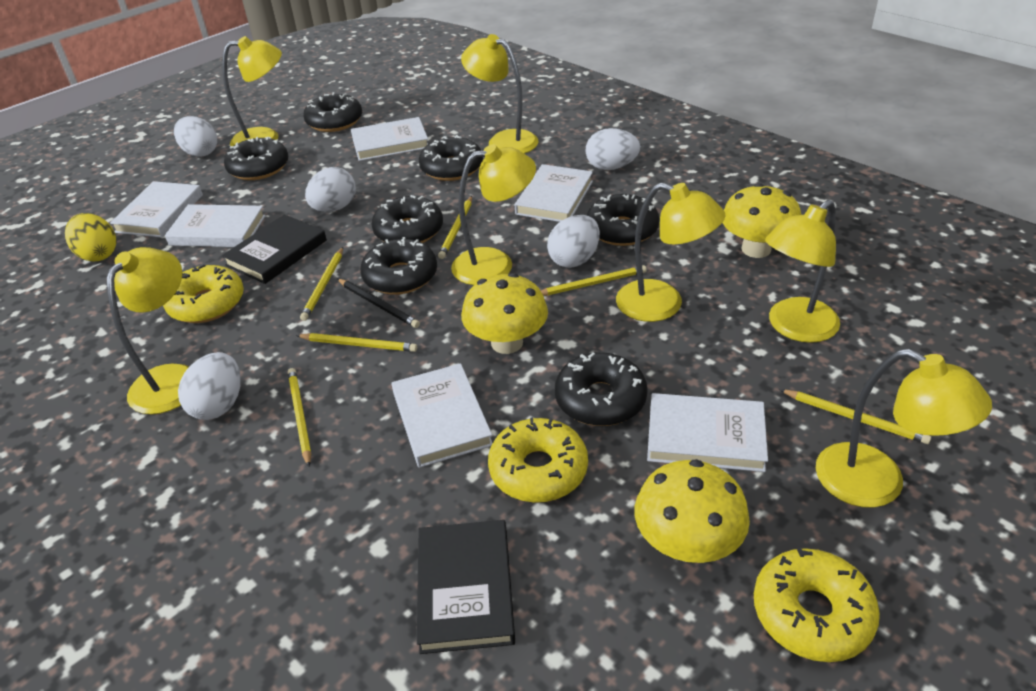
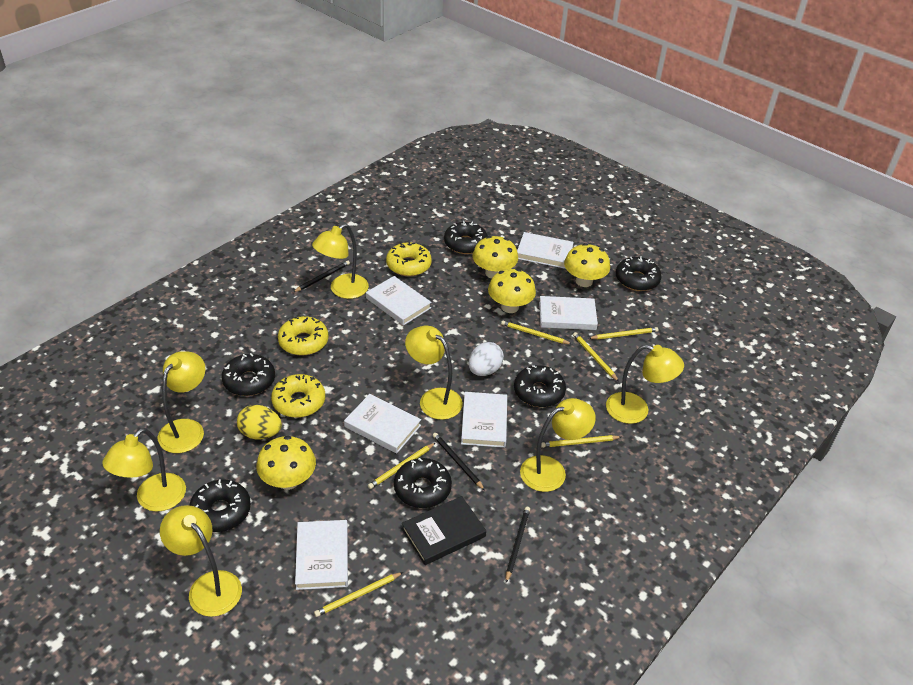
black book: 2 -> 1
black donut: 7 -> 6
black pencil: 1 -> 3
white egg: 5 -> 1
yellow mushroom: 3 -> 4

